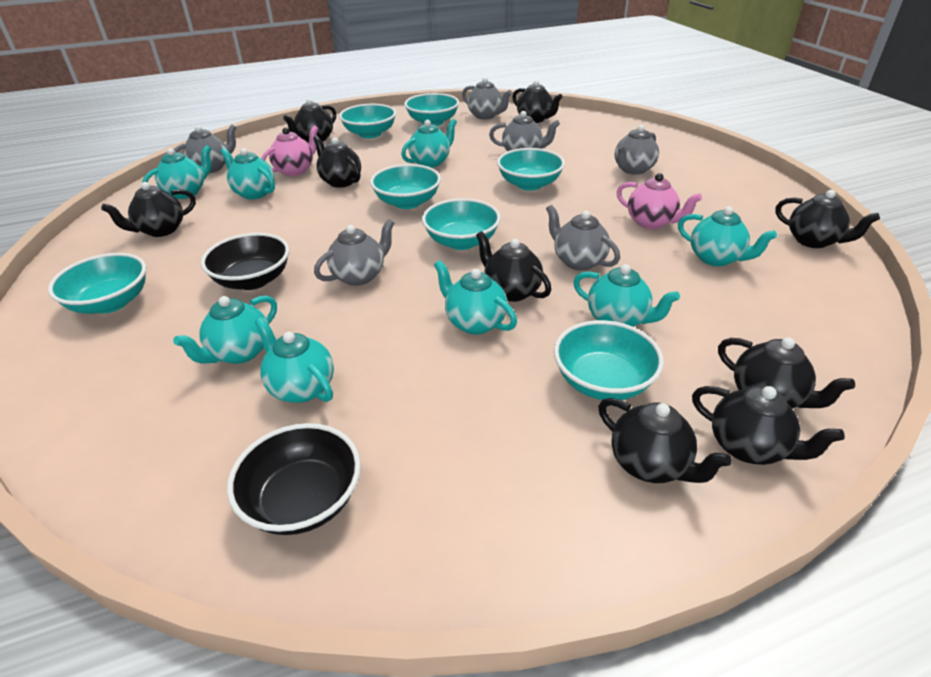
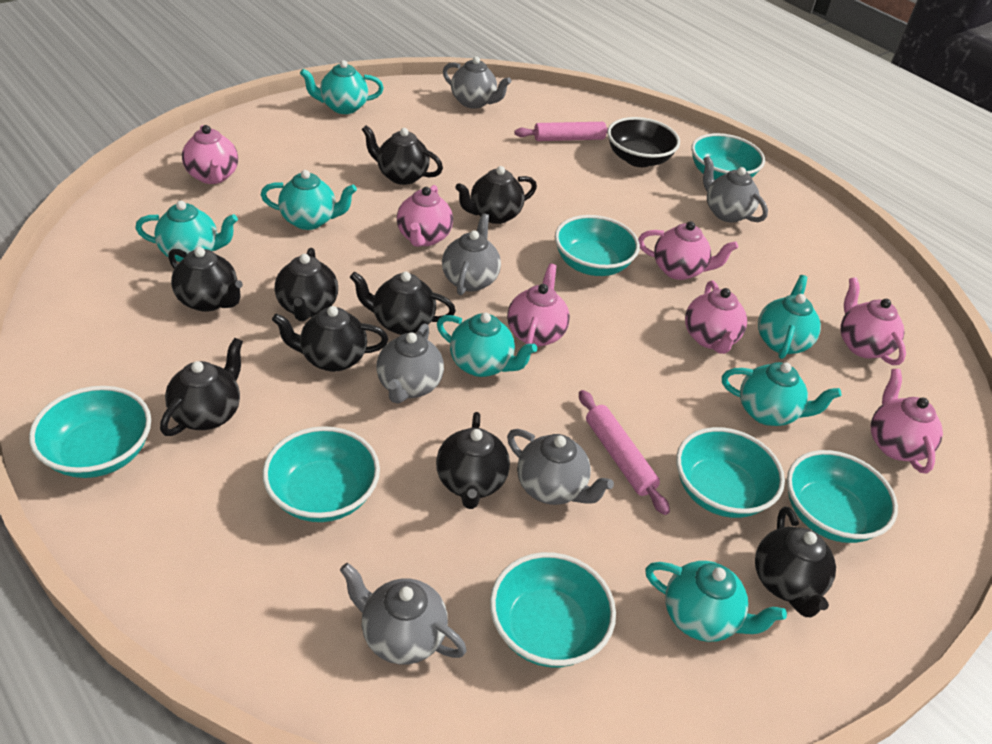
black bowl: 2 -> 1
pink rolling pin: 0 -> 2
pink teapot: 2 -> 7
turquoise teapot: 8 -> 7

